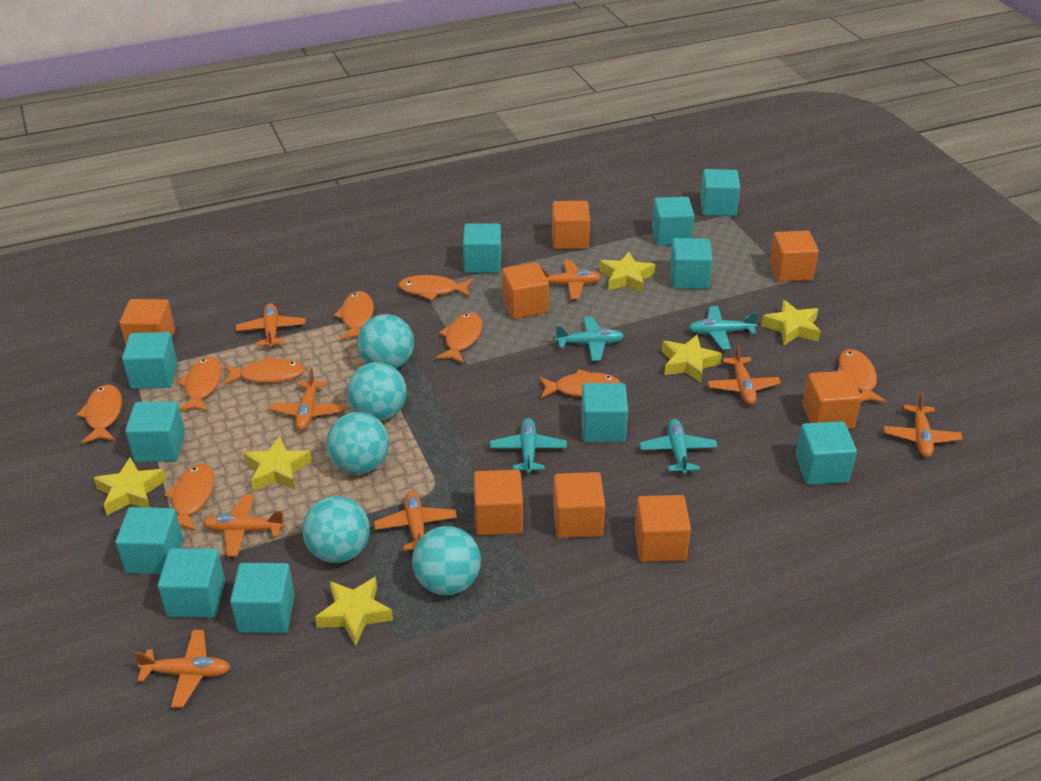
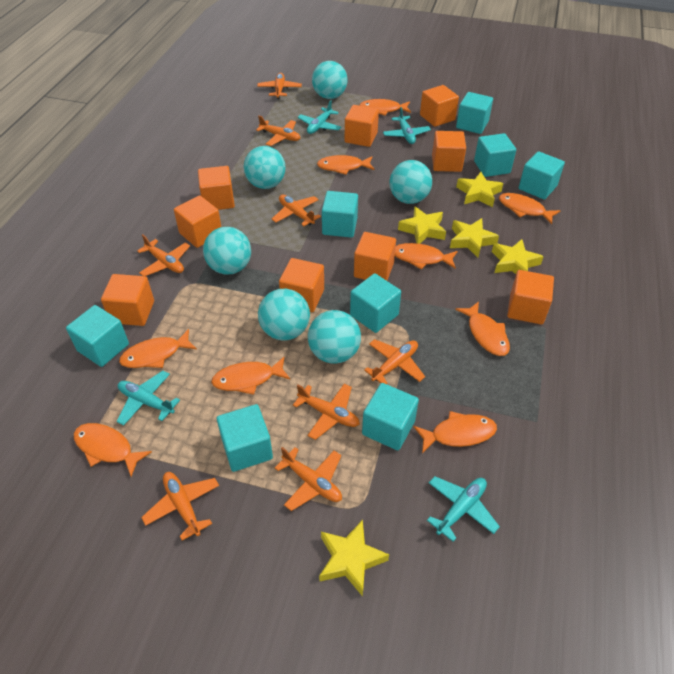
orange cube: 8 -> 9
turquoise ball: 5 -> 6
turquoise cube: 11 -> 8
yellow star: 6 -> 5

